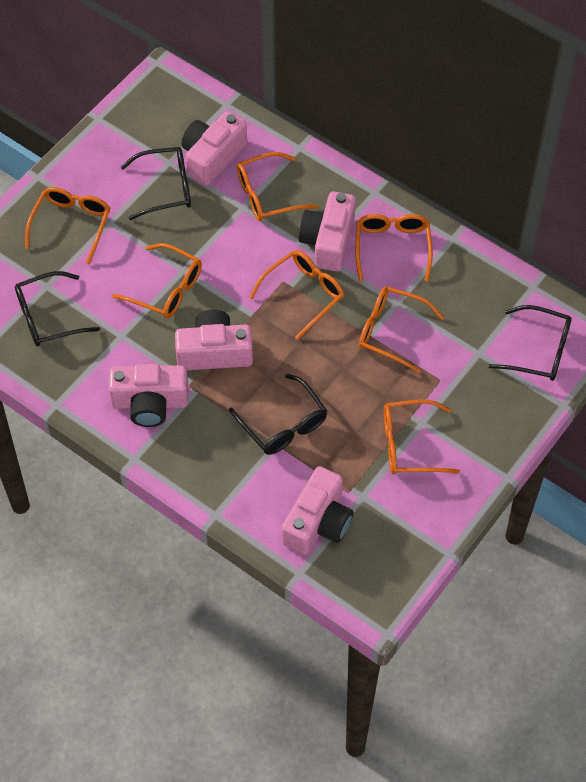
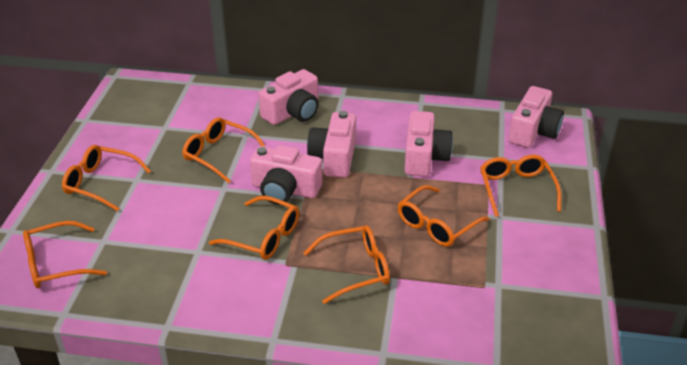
black glasses: 4 -> 0

